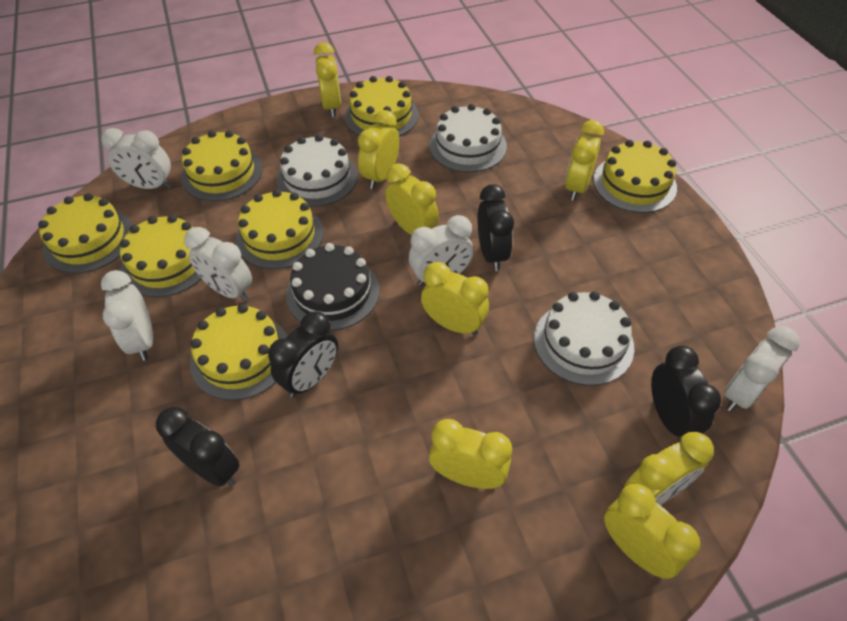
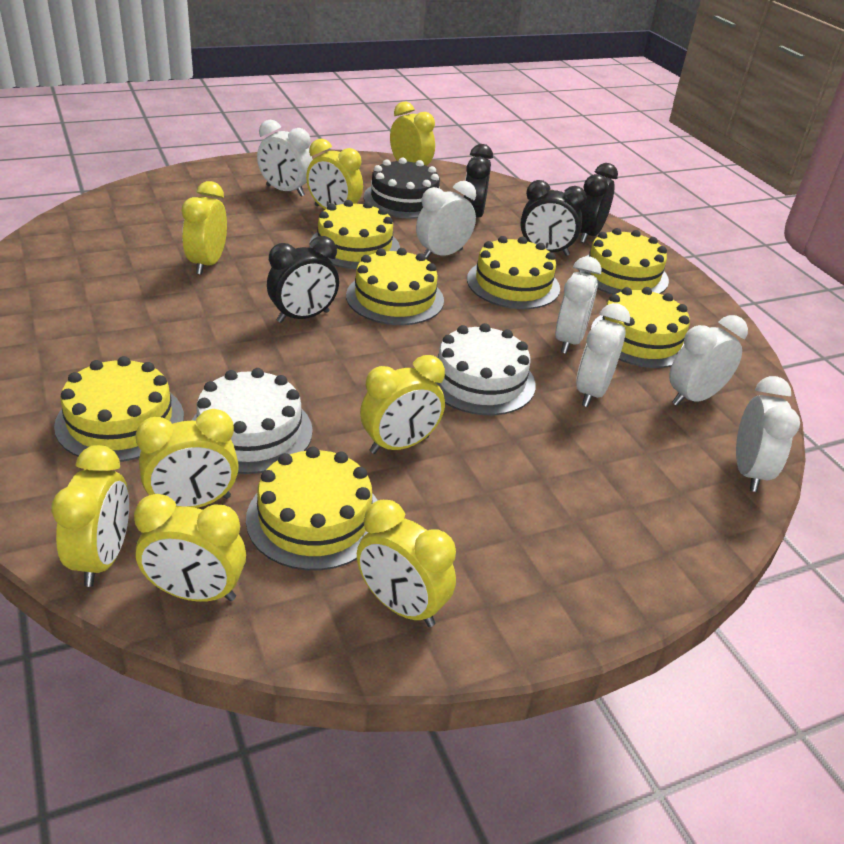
white cake: 3 -> 2
white clock: 5 -> 6

